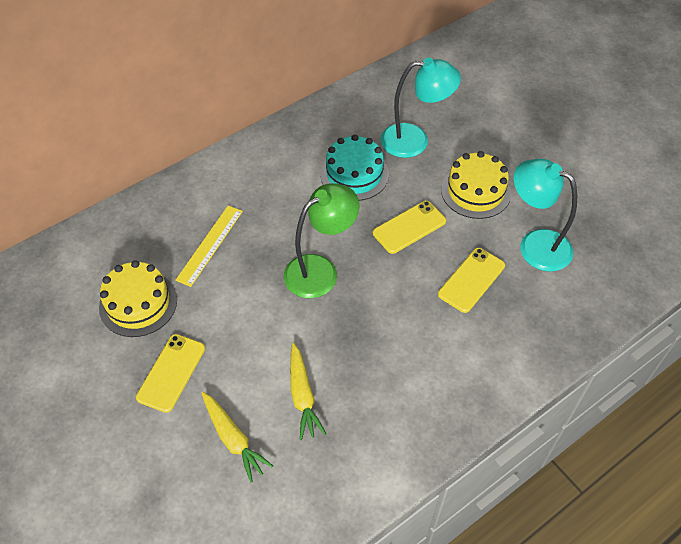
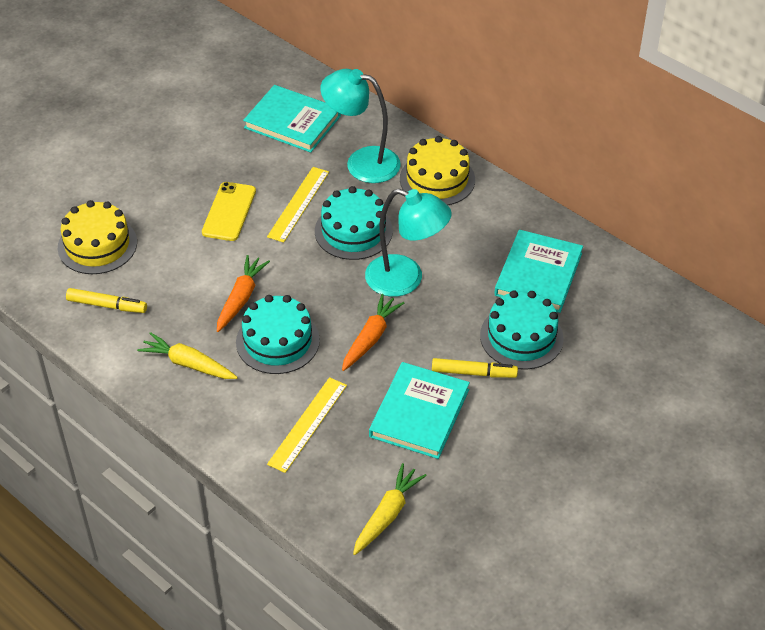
green lamp: 1 -> 0
orange carrot: 0 -> 2
turquoise book: 0 -> 3
turquoise cake: 1 -> 3
yellow marker: 0 -> 2
yellow phone: 3 -> 1
yellow ruler: 1 -> 2

